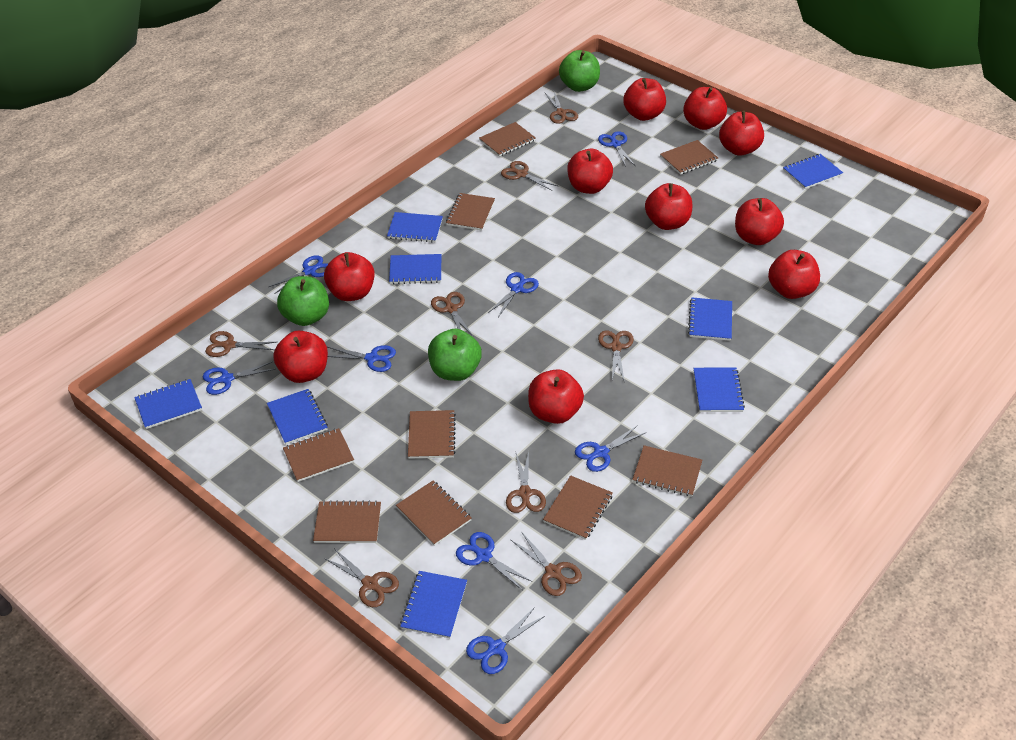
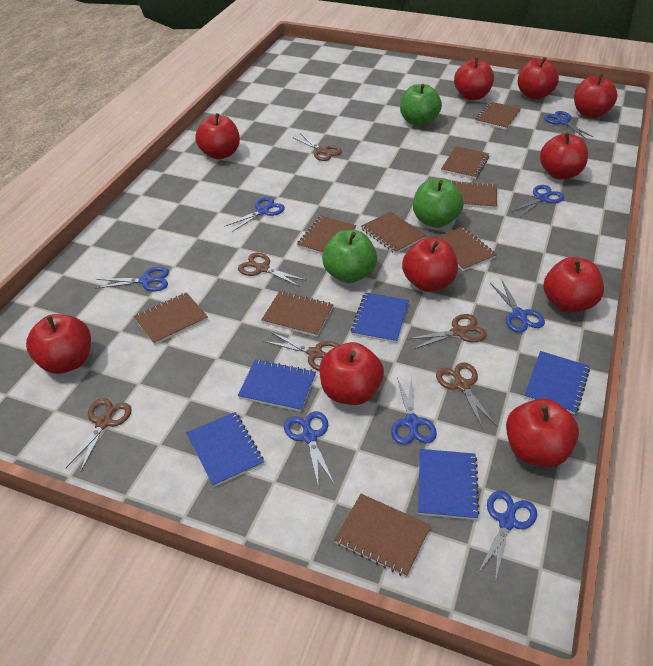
blue notebook: 8 -> 5
brown scissors: 8 -> 6

